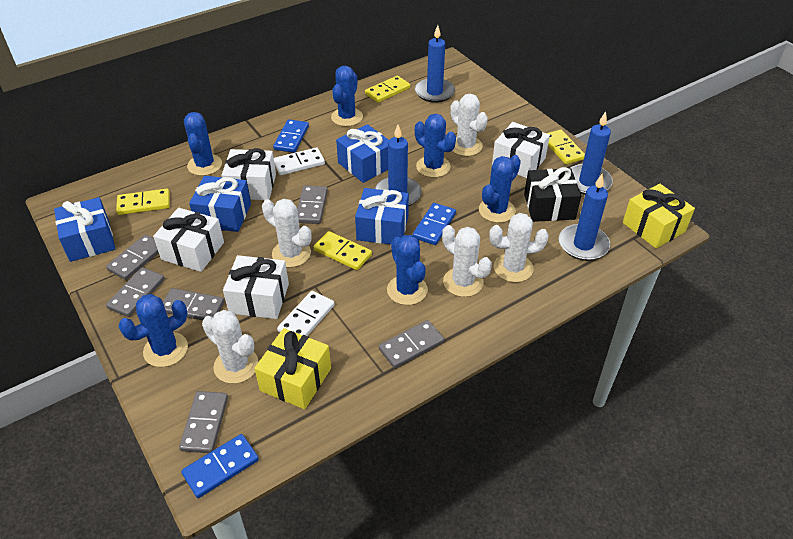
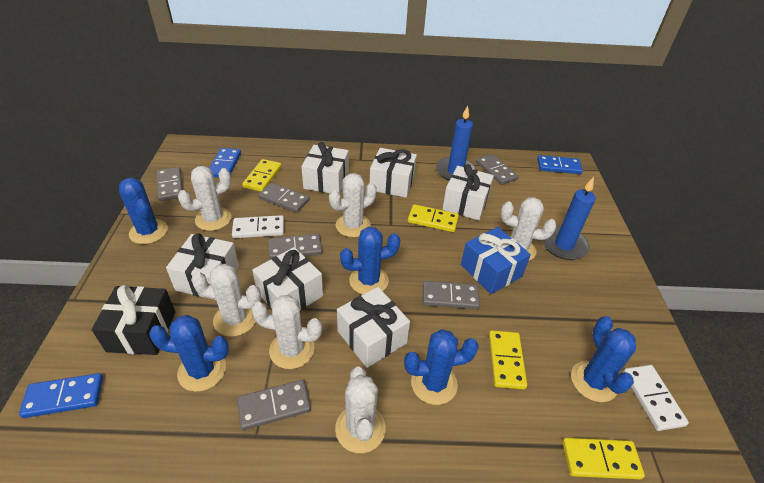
blue cactus: 6 -> 5
blue candle: 4 -> 2
blue gift: 4 -> 1
white cactus: 5 -> 6
white gift: 4 -> 6
yellow gift: 2 -> 0

